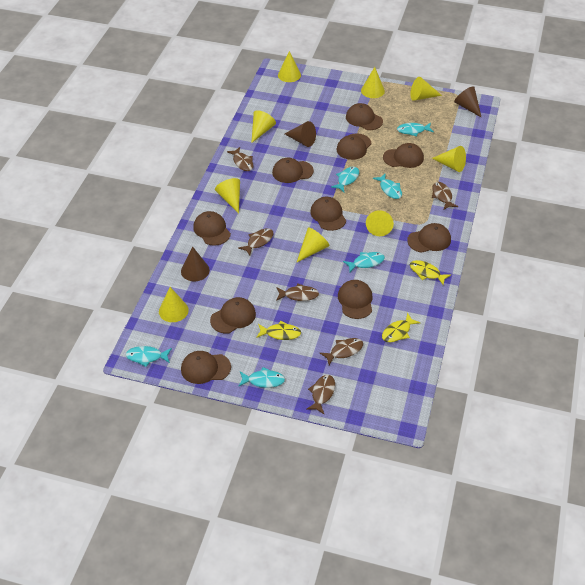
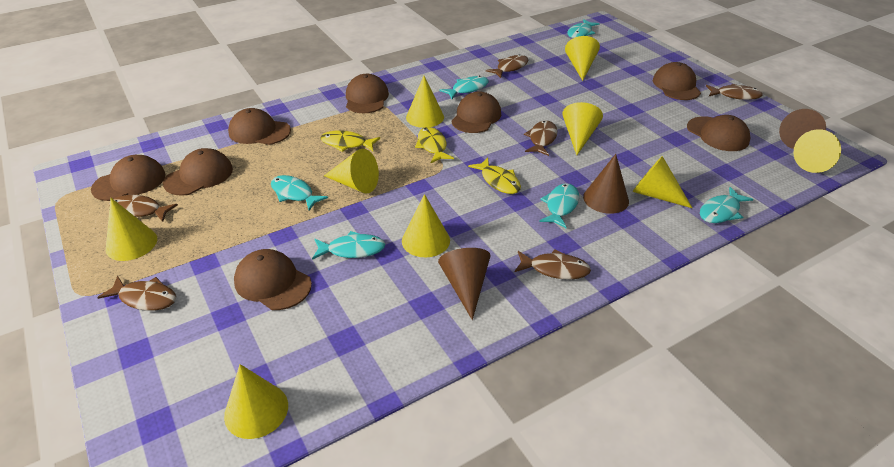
brown cap: 10 -> 8

